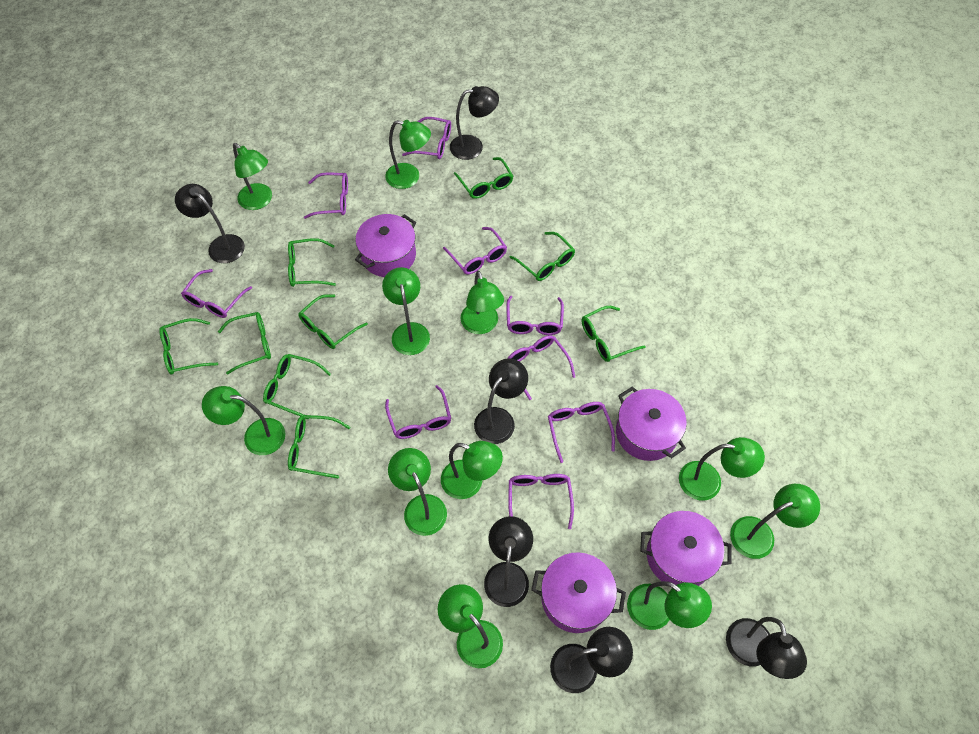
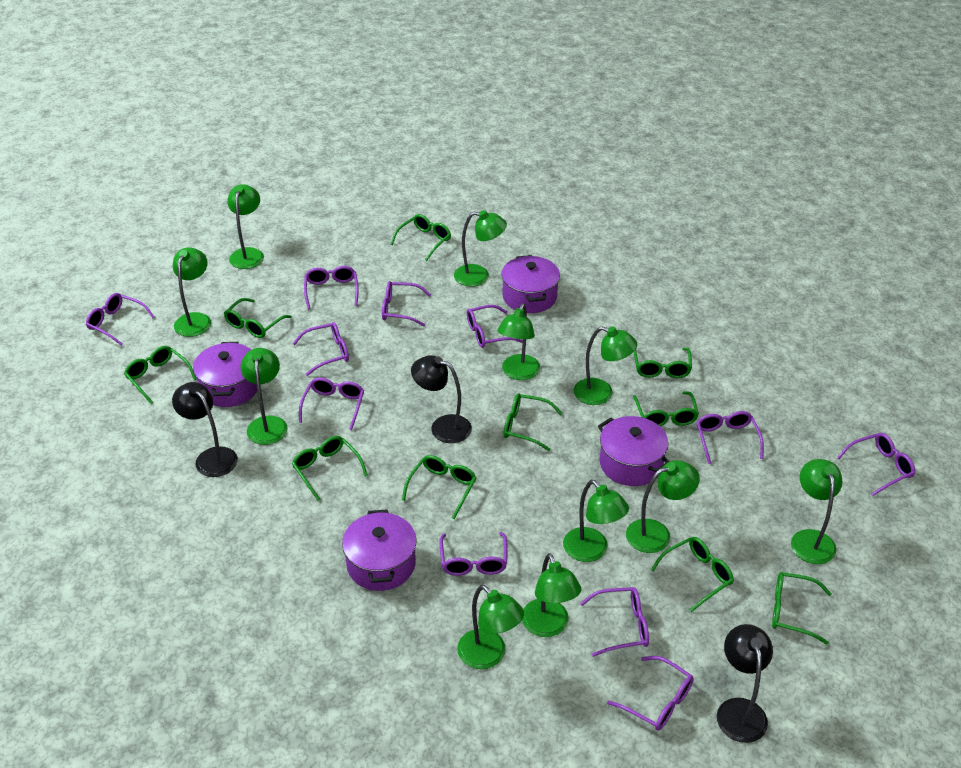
black lamp: 6 -> 3
green glasses: 9 -> 10
purple glasses: 9 -> 11

